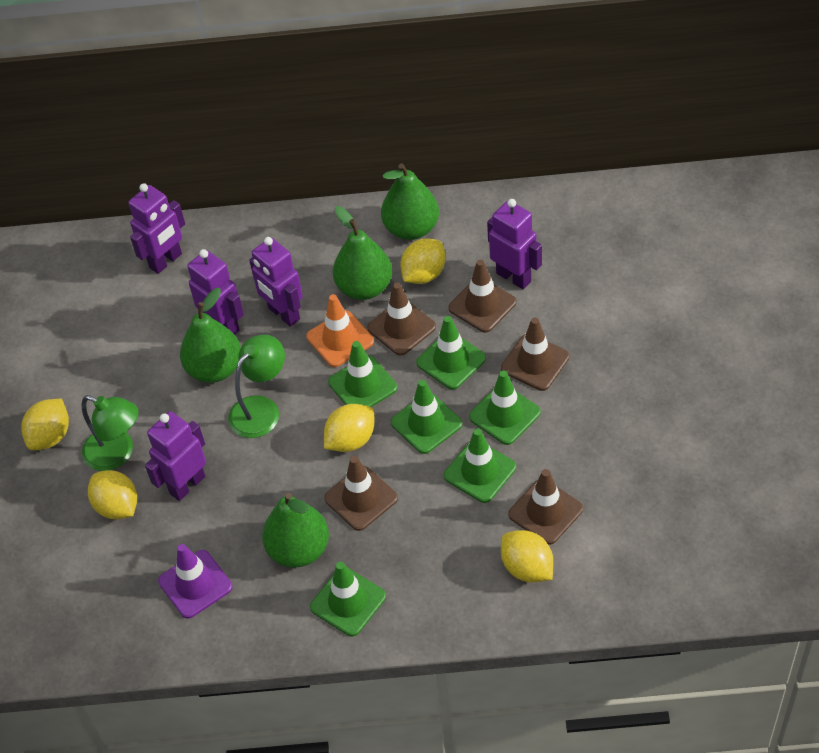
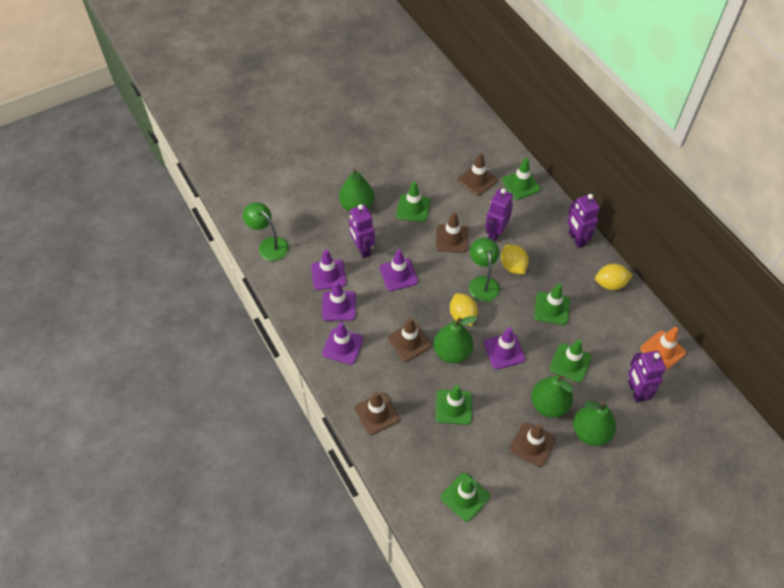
purple robot: 5 -> 4
purple traffic cone: 1 -> 5
yellow lemon: 5 -> 3

